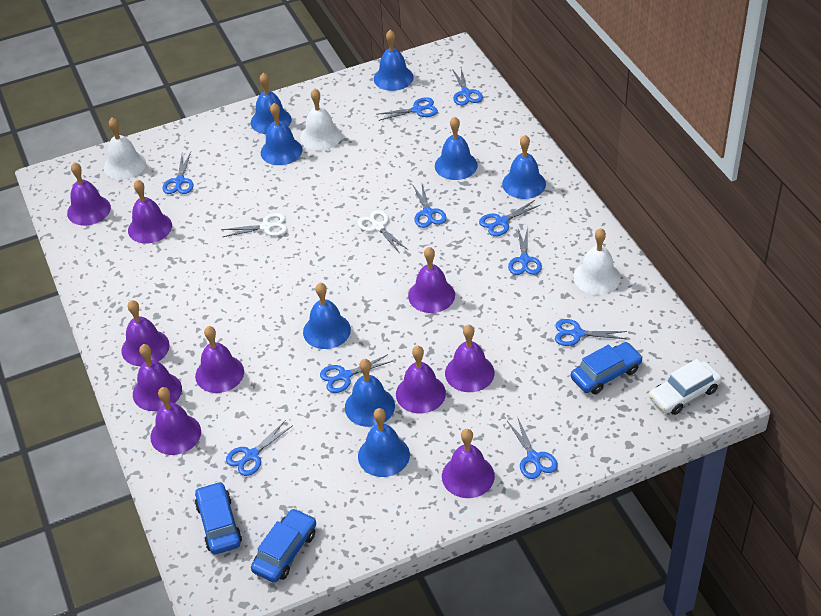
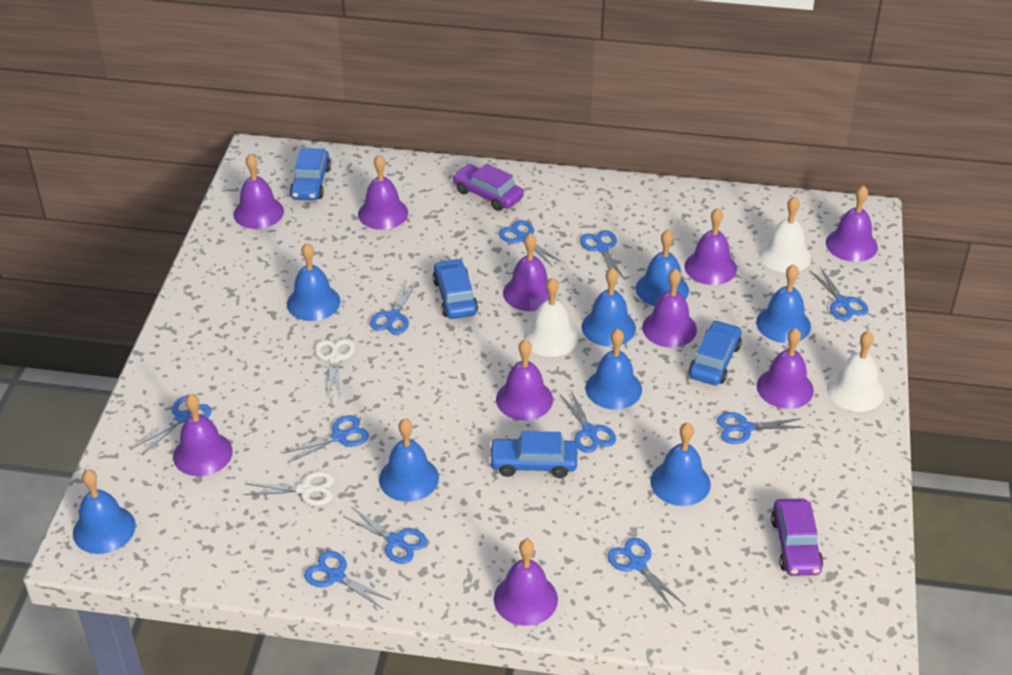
blue car: 3 -> 4
blue scissors: 10 -> 11
purple car: 0 -> 2
white car: 1 -> 0

